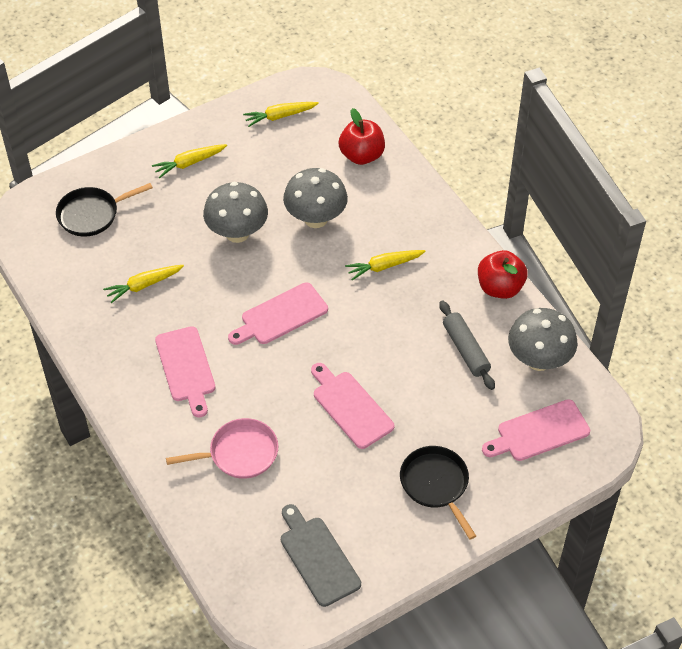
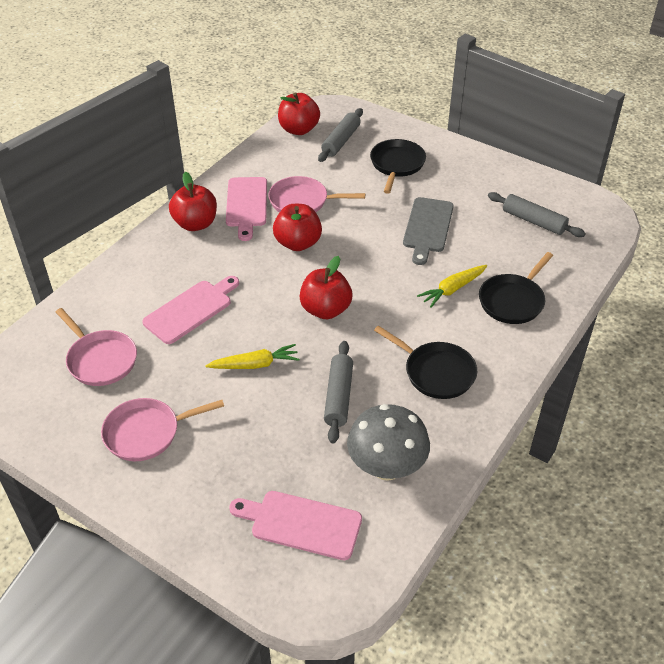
black pan: 2 -> 3
grey mushroom: 3 -> 1
grey rolling pin: 1 -> 3
pink cutting board: 4 -> 3
pink pan: 1 -> 3
red apple: 2 -> 4
yellow carrot: 4 -> 2

